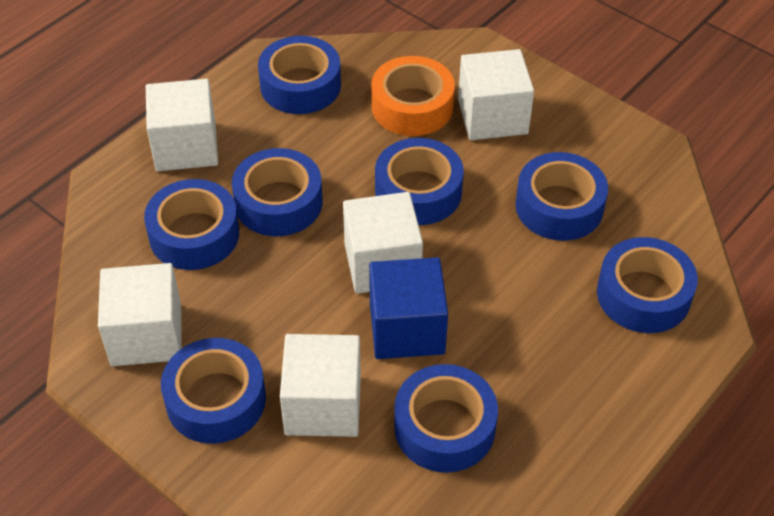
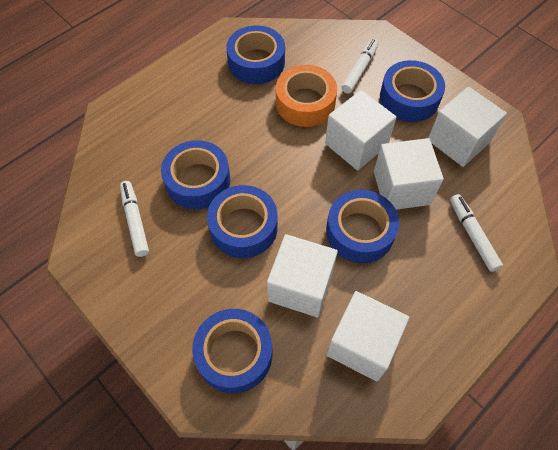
blue cube: 1 -> 0
blue tape: 8 -> 6
white marker: 0 -> 3

